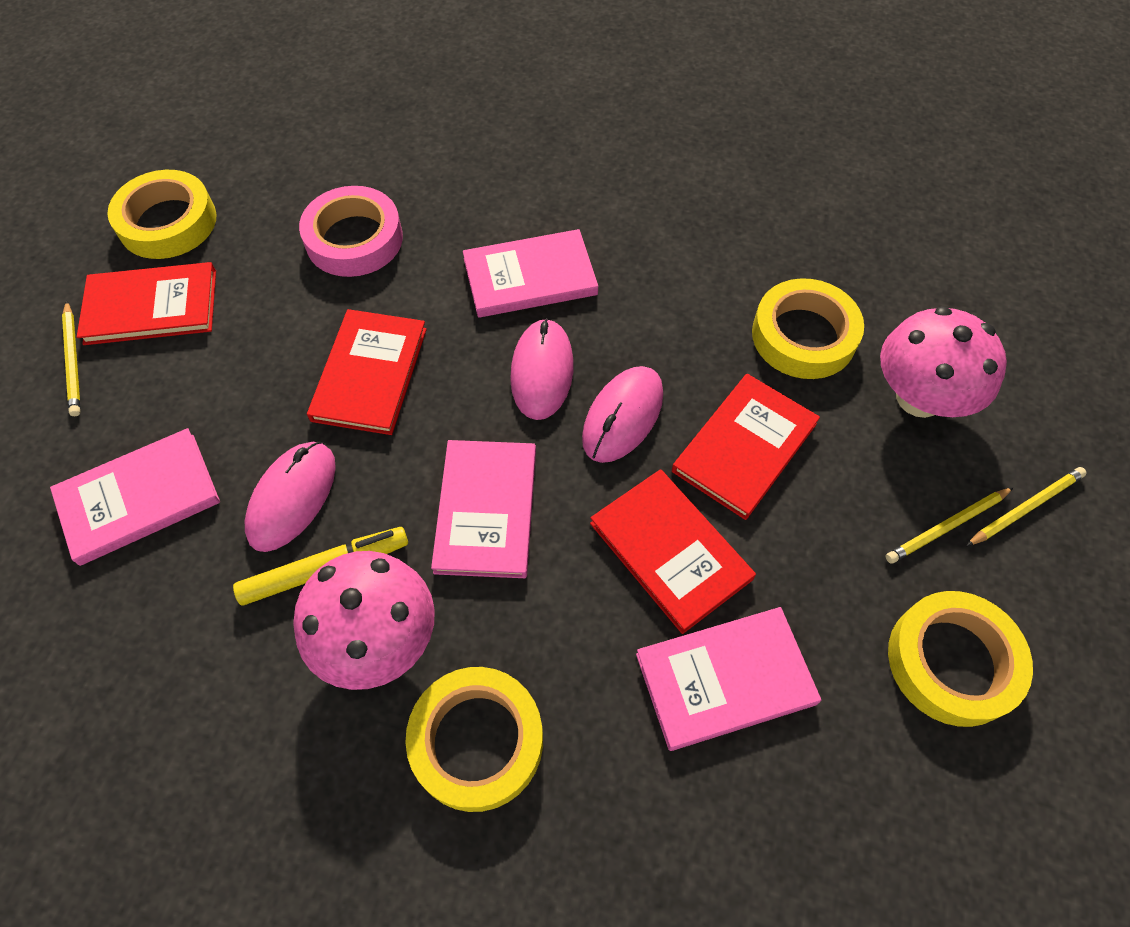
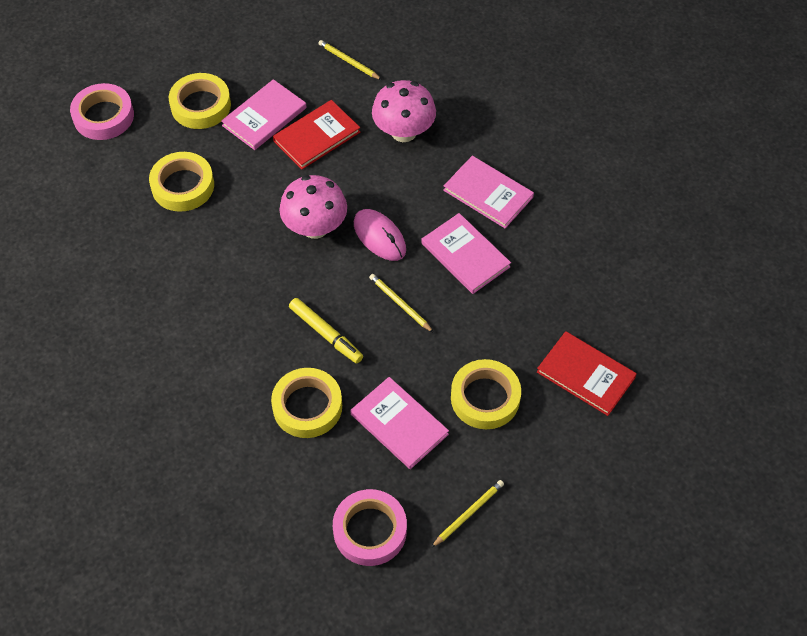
pink mouse: 3 -> 1
pink tape: 1 -> 2
red book: 4 -> 2

